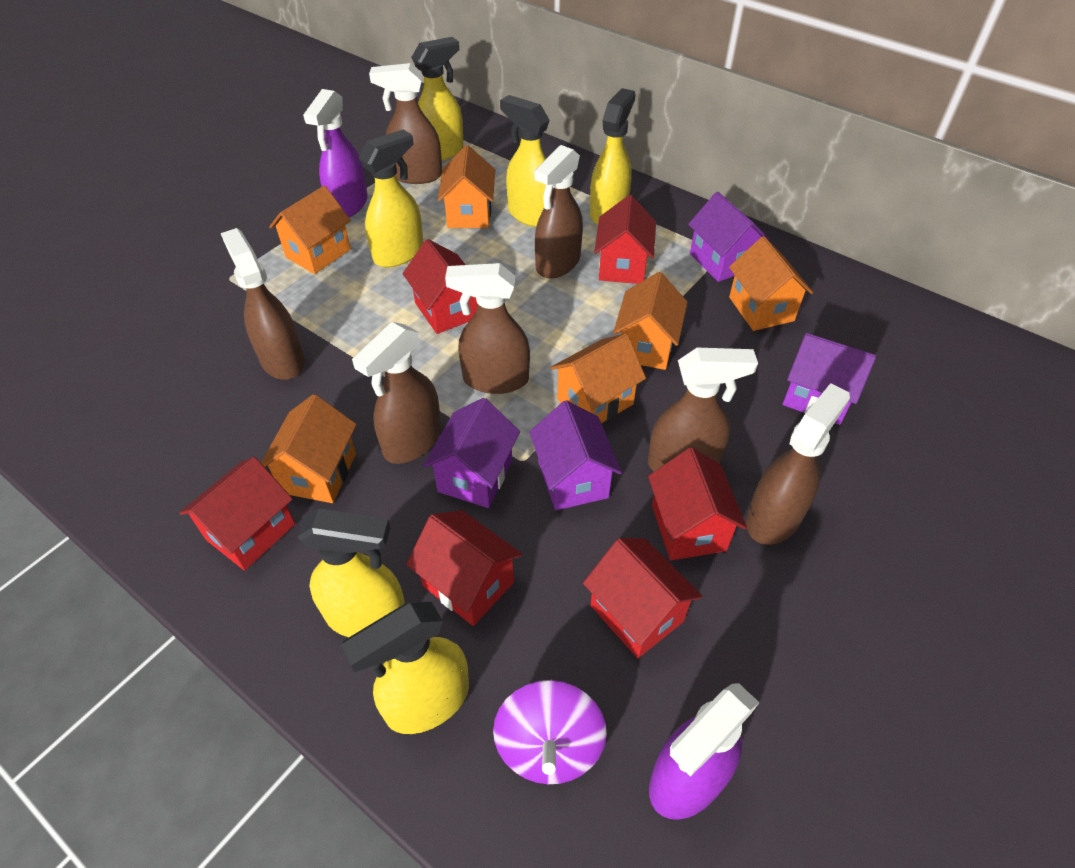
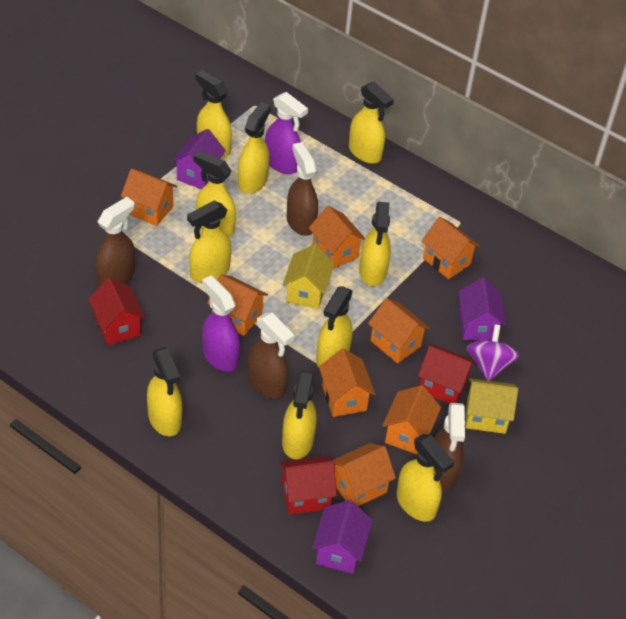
brown spray bottle: 7 -> 4
orange house: 6 -> 8
purple house: 4 -> 3
red house: 6 -> 3
yellow house: 0 -> 2
yellow spray bottle: 6 -> 10

